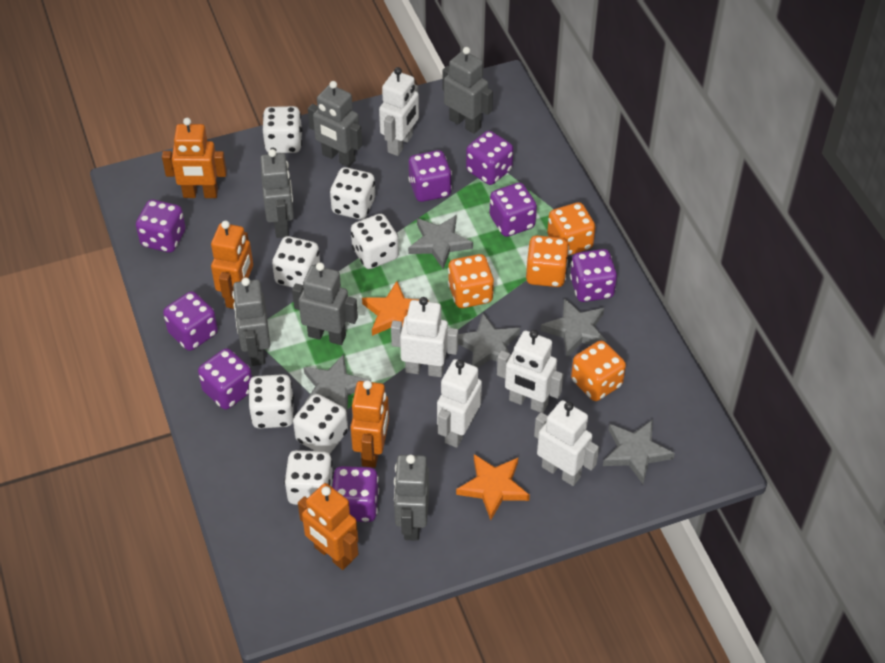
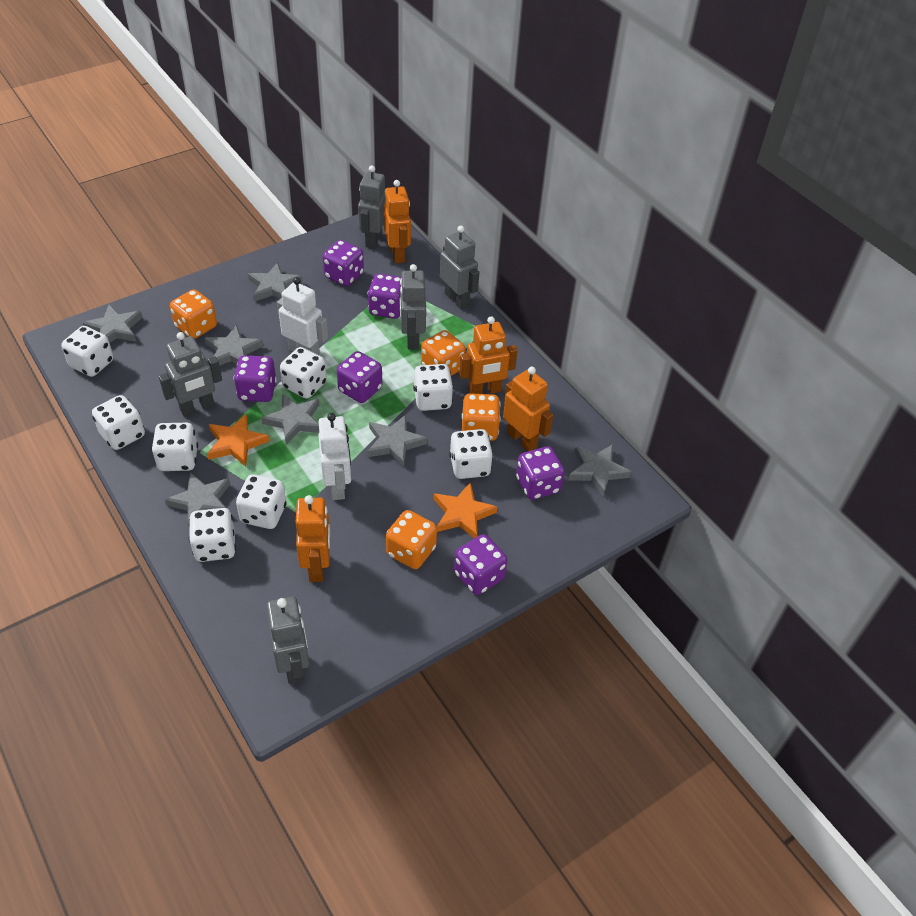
grey robot: 6 -> 5
grey star: 5 -> 7
purple dice: 8 -> 6
white dice: 7 -> 8
white robot: 5 -> 2

